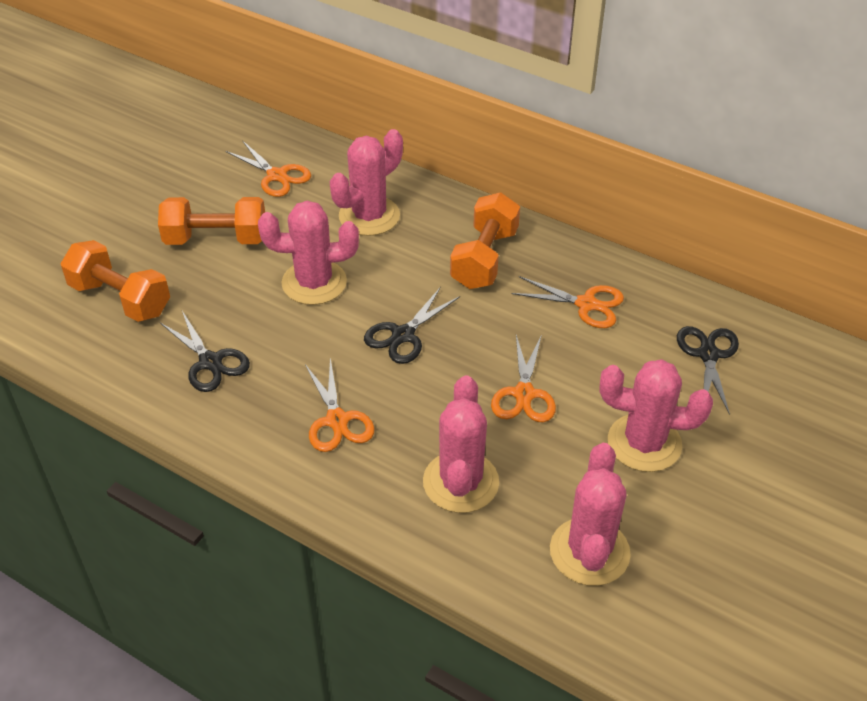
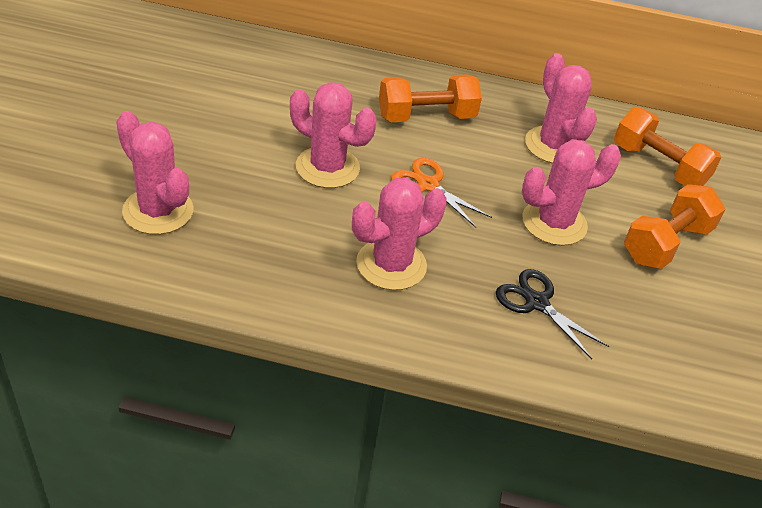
black scissors: 3 -> 1
orange scissors: 4 -> 1

